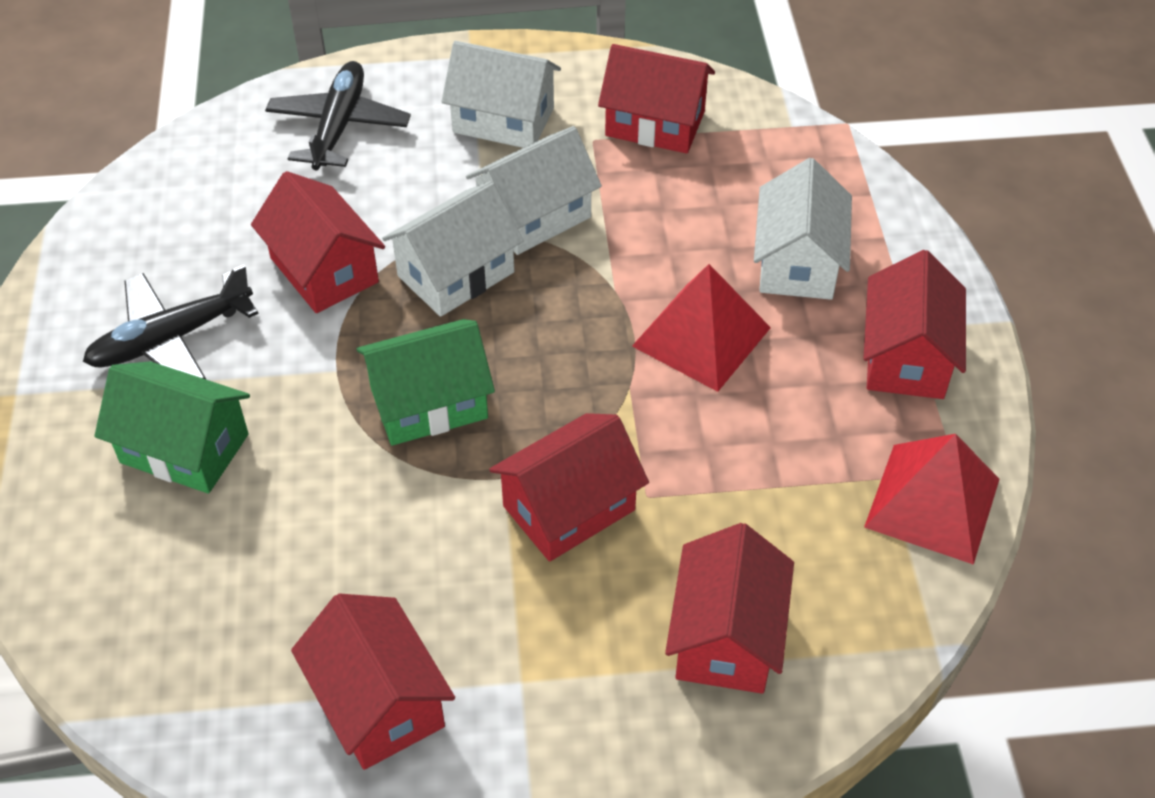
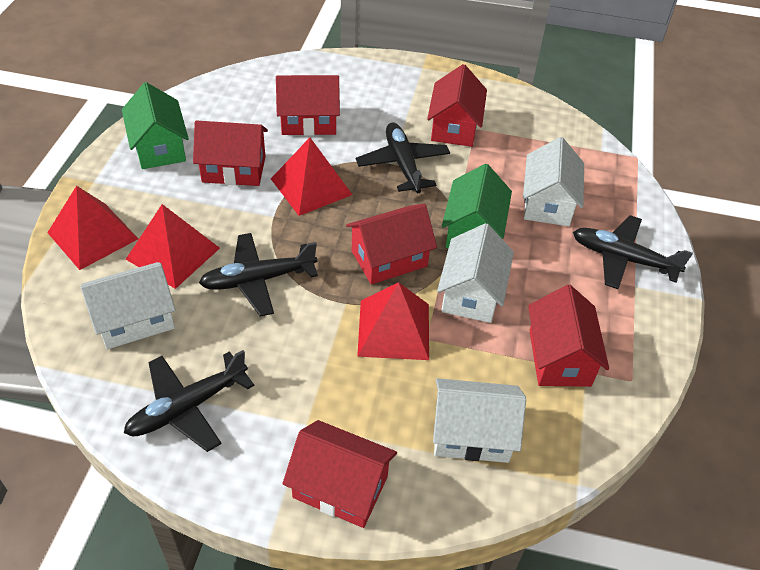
black plane: 2 -> 4
red pyramid: 2 -> 4

